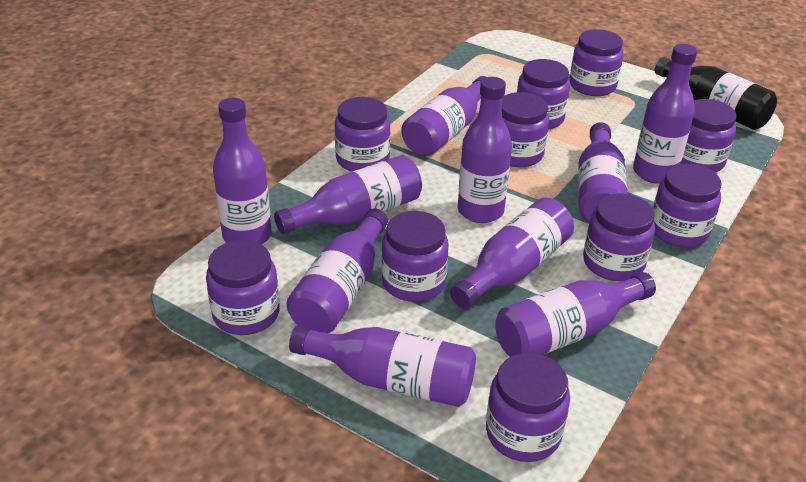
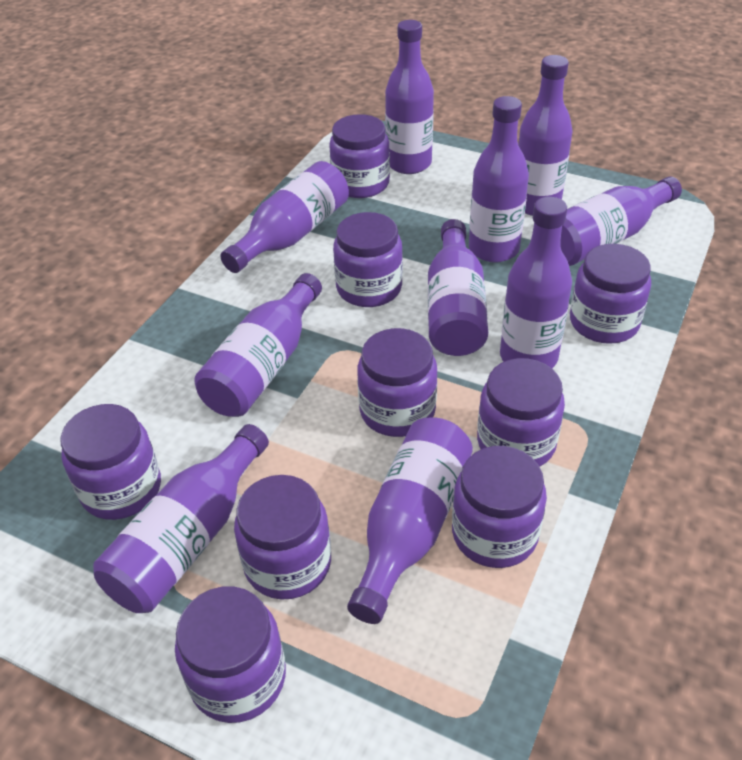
black bottle: 1 -> 0
purple jar: 10 -> 9

